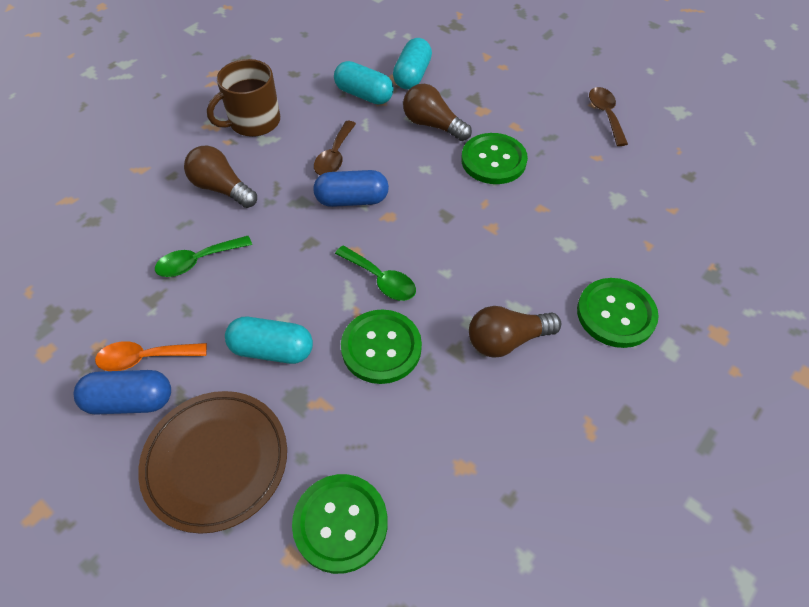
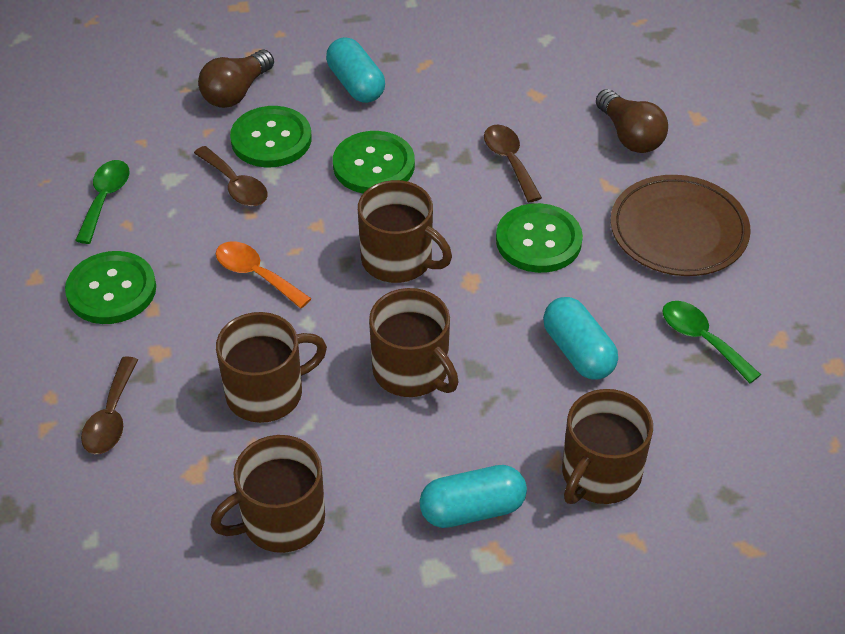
blue capsule: 2 -> 0
brown light bulb: 3 -> 2
brown mug: 1 -> 5
brown spoon: 2 -> 3

